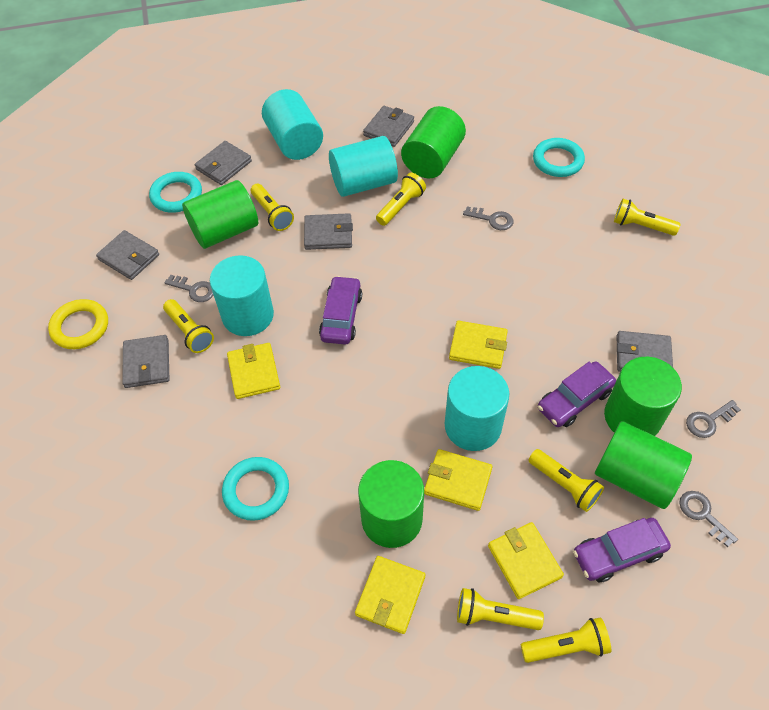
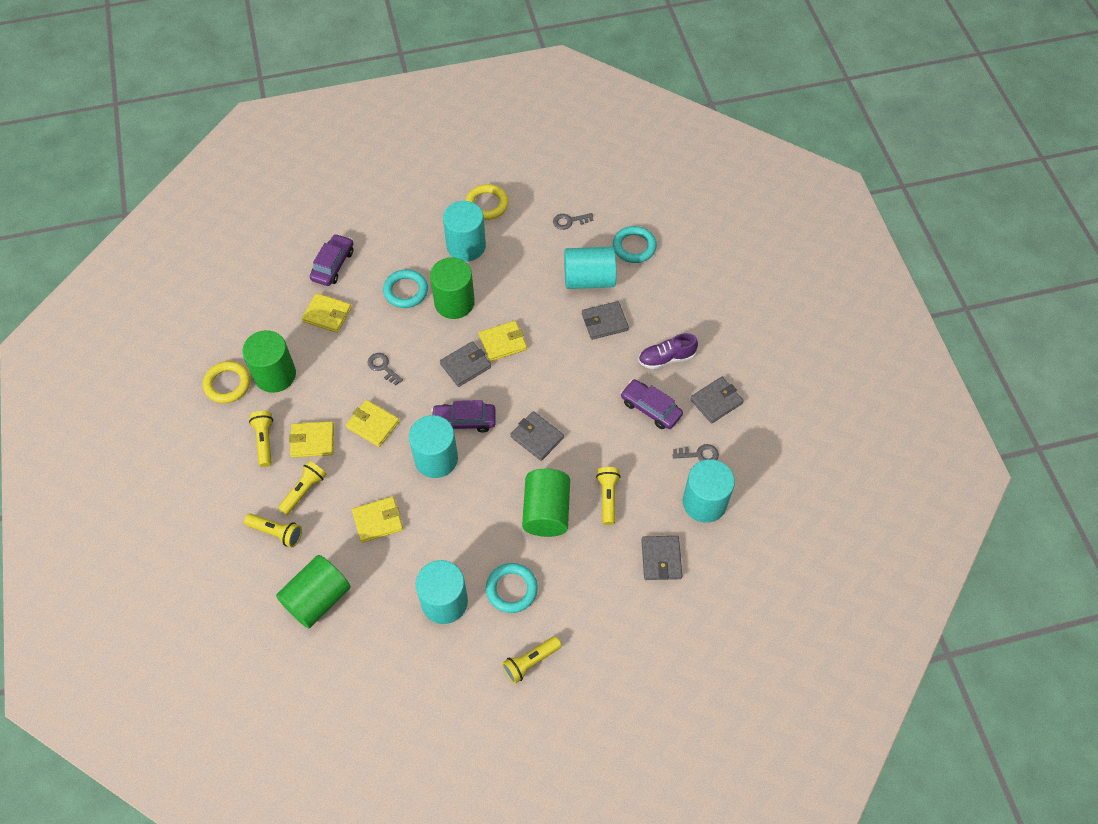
green cylinder: 5 -> 4
grey key: 4 -> 3
grey wallet: 6 -> 5
purple shoe: 0 -> 1
turquoise cylinder: 4 -> 5
yellow flashlight: 7 -> 5
yellow ring: 1 -> 2

